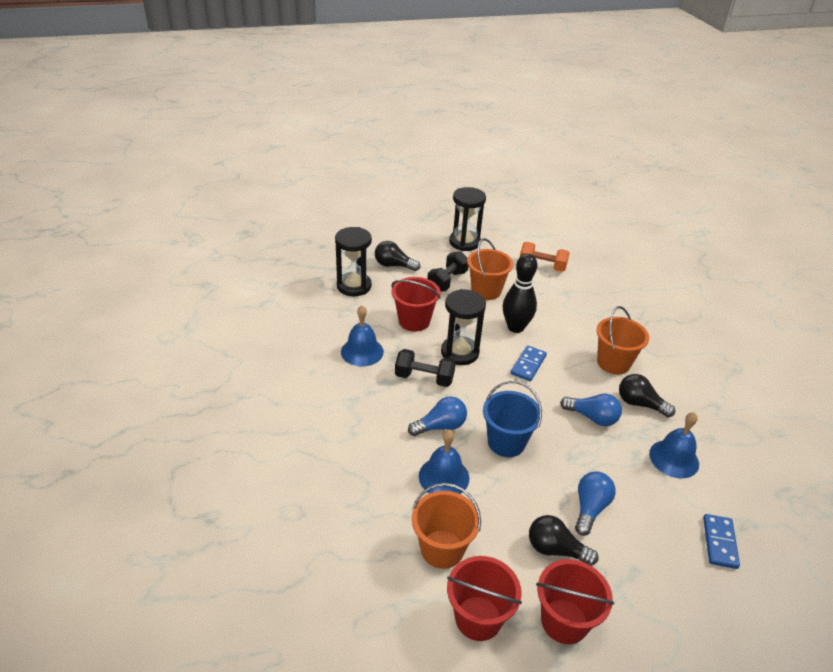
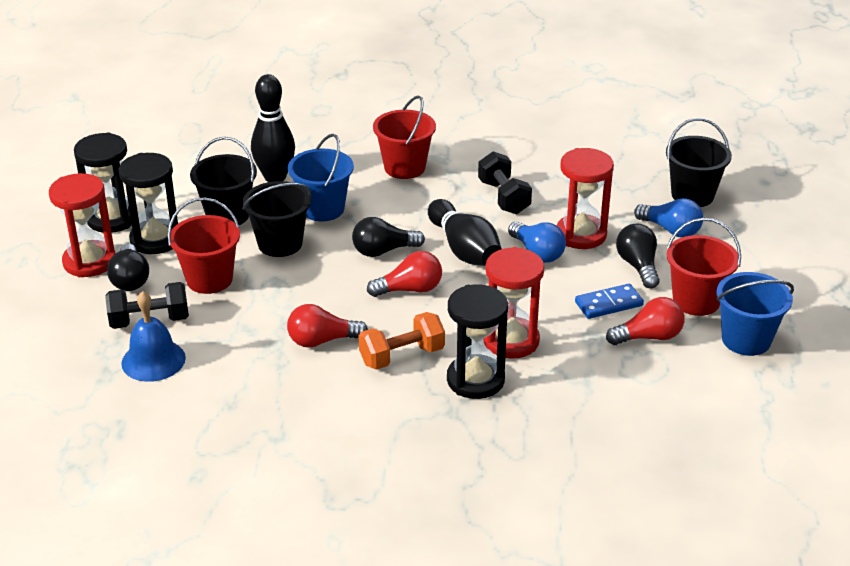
black bowling pin: 1 -> 2
black bucket: 0 -> 3
blue bell: 3 -> 1
blue bucket: 1 -> 2
blue domino: 2 -> 1
blue light bulb: 3 -> 2
orange bucket: 3 -> 0
red hourglass: 0 -> 3
red light bulb: 0 -> 3

